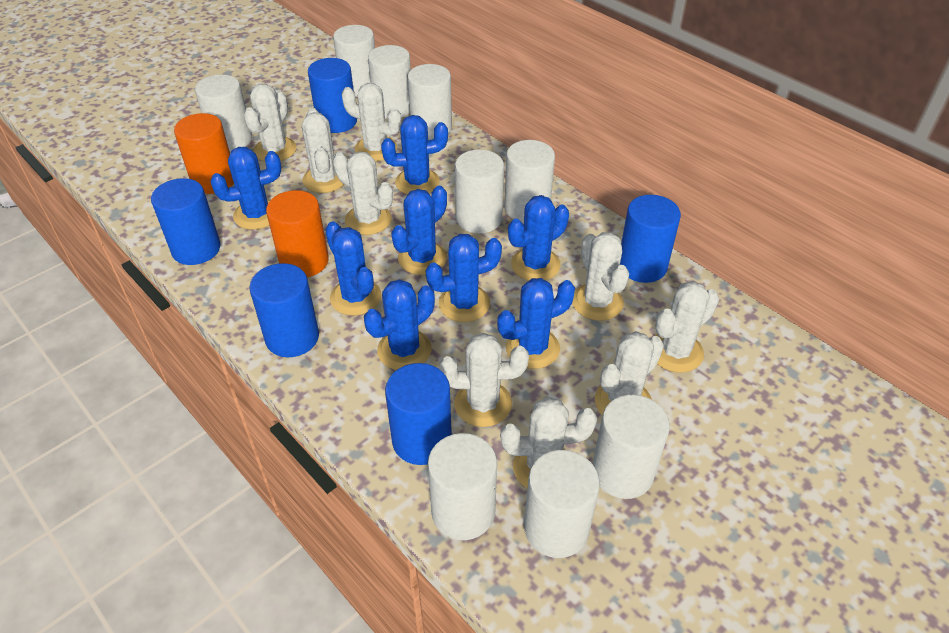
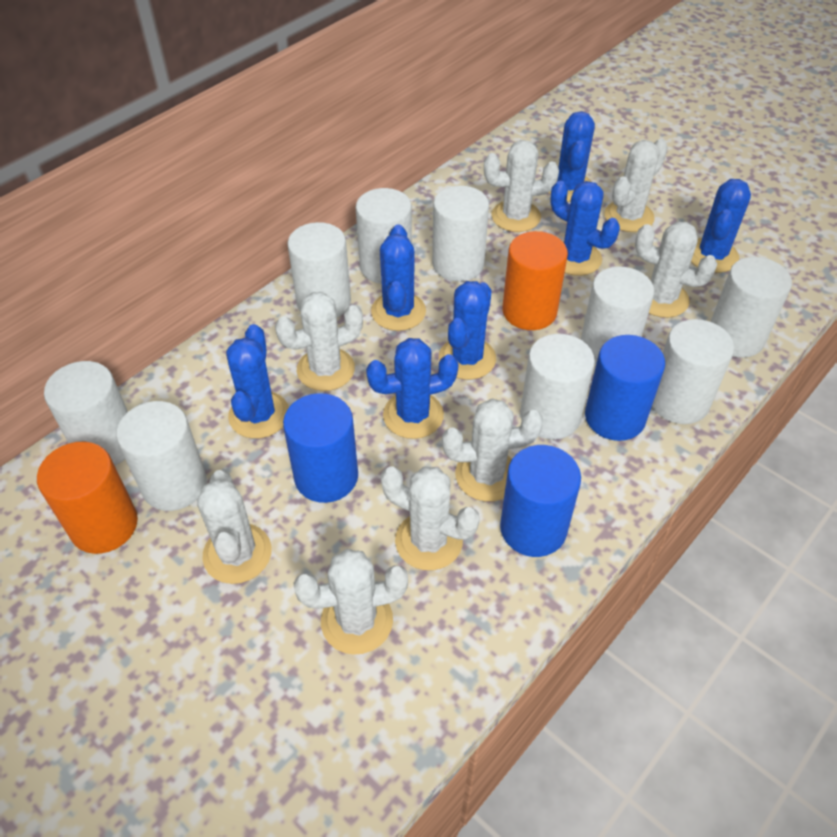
blue cactus: 8 -> 7
blue cylinder: 5 -> 3
white cactus: 9 -> 8

